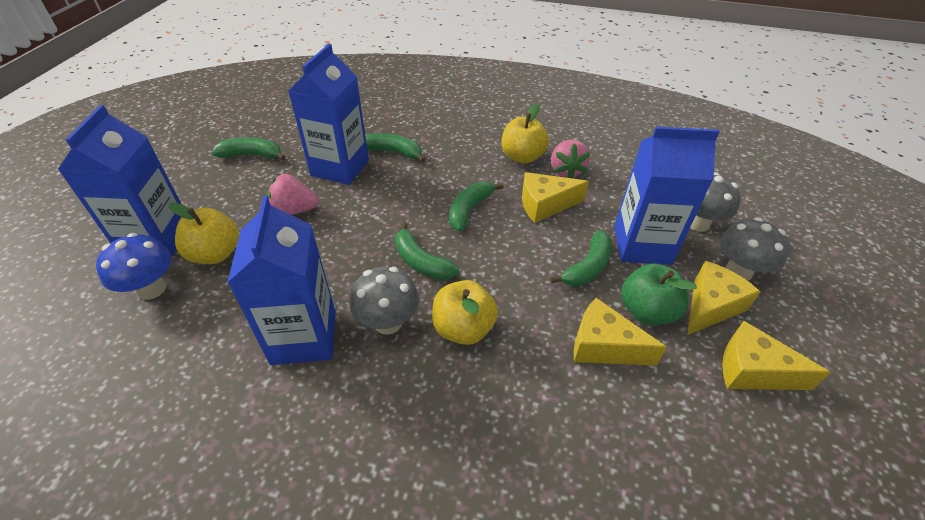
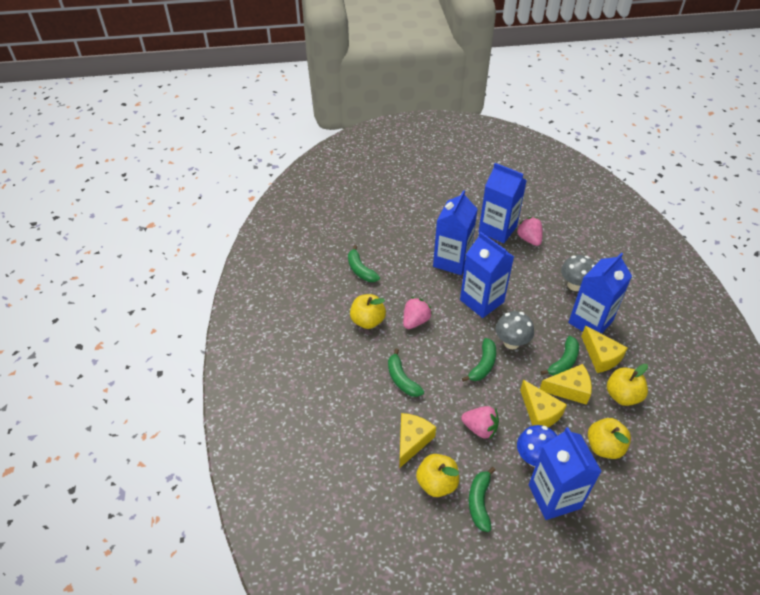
blue carton: 4 -> 5
green apple: 1 -> 0
grey mushroom: 3 -> 2
pink strawberry: 2 -> 3
yellow apple: 3 -> 4

